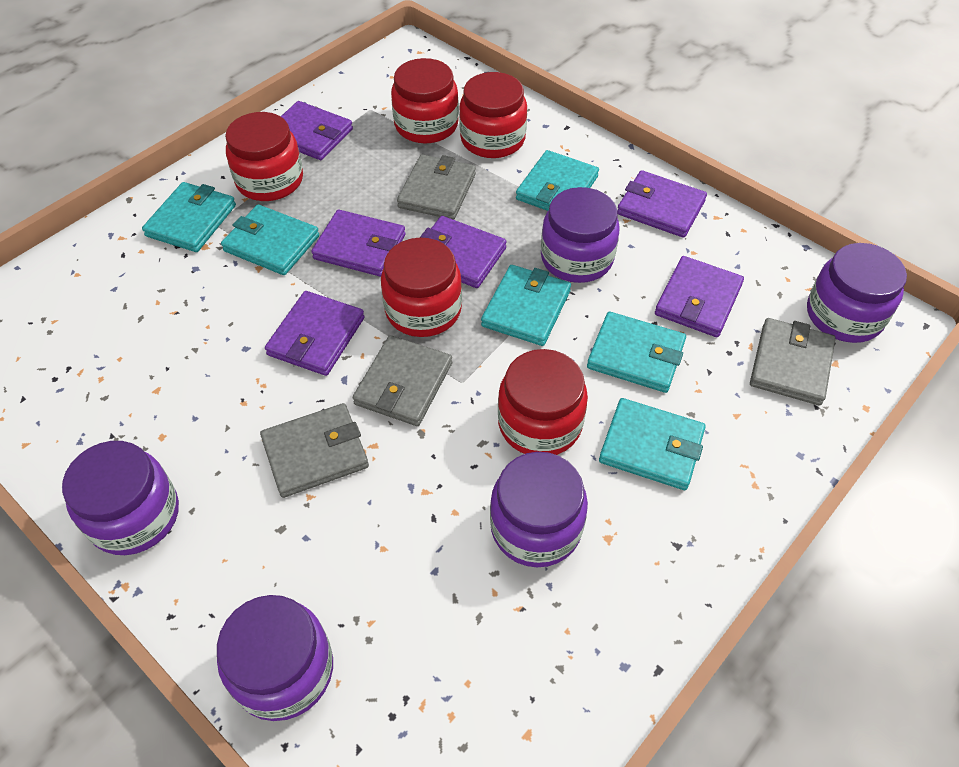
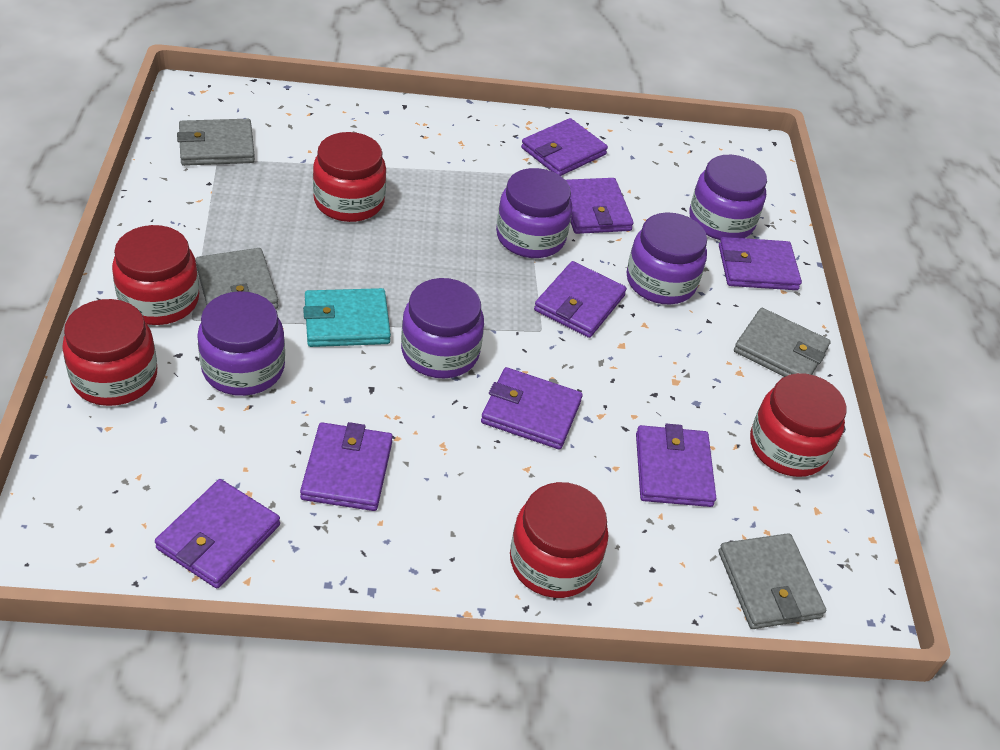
purple wallet: 6 -> 8
turquoise wallet: 6 -> 1

